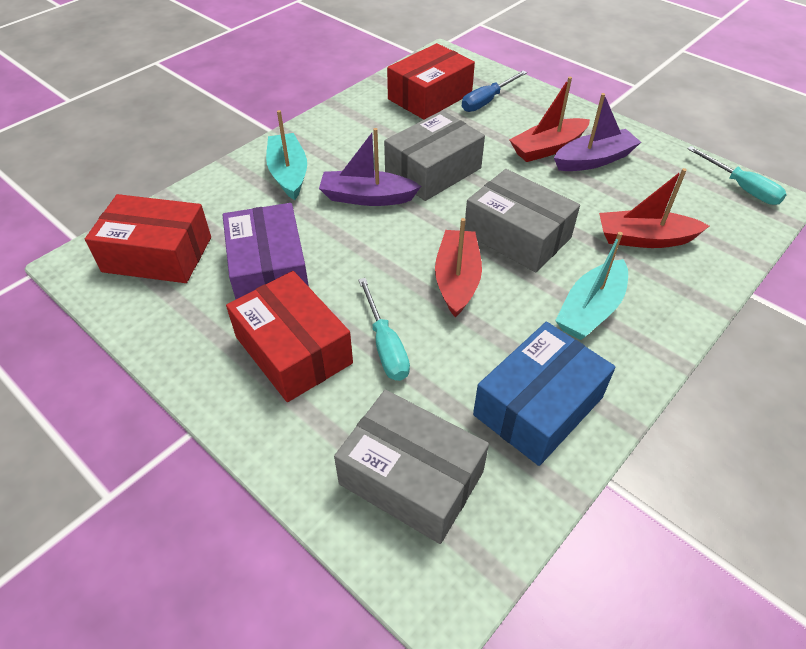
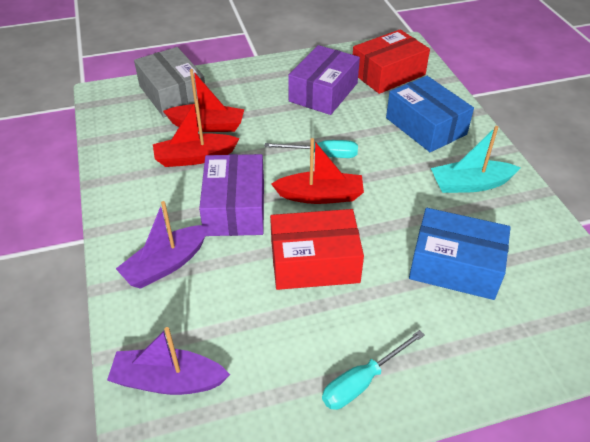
blue box: 1 -> 2
blue screwdriver: 1 -> 0
grey box: 3 -> 1
purple box: 1 -> 2
red box: 3 -> 2
turquoise boat: 2 -> 1

